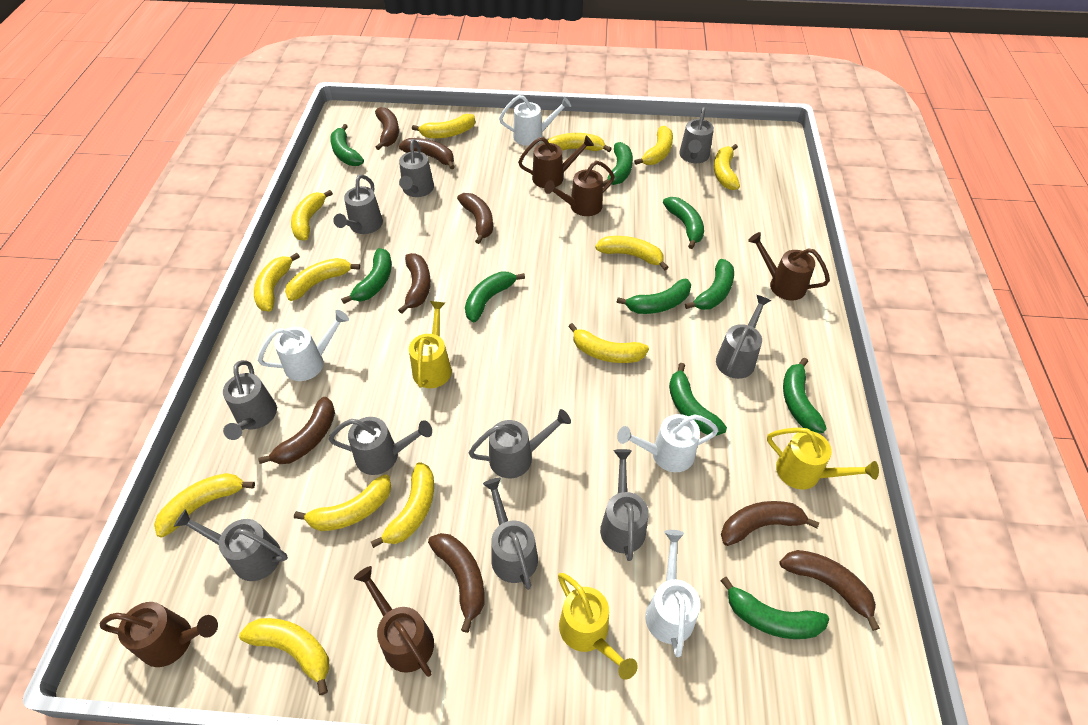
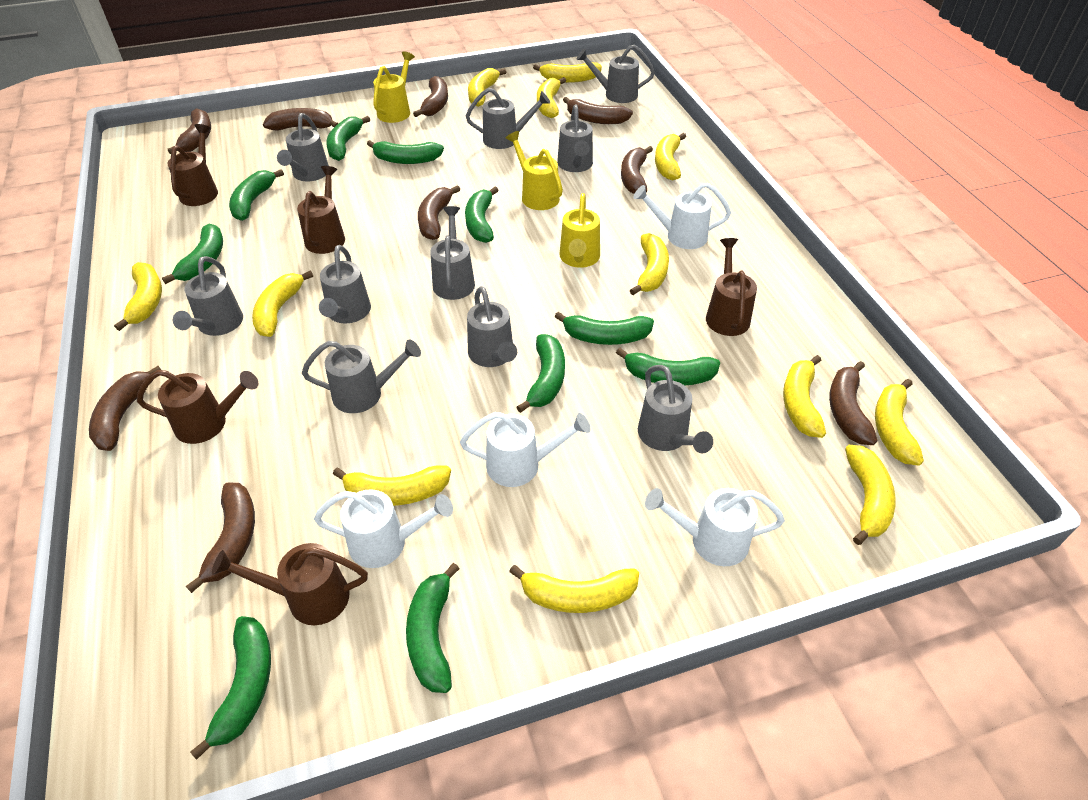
brown banana: 8 -> 9
yellow banana: 13 -> 12

